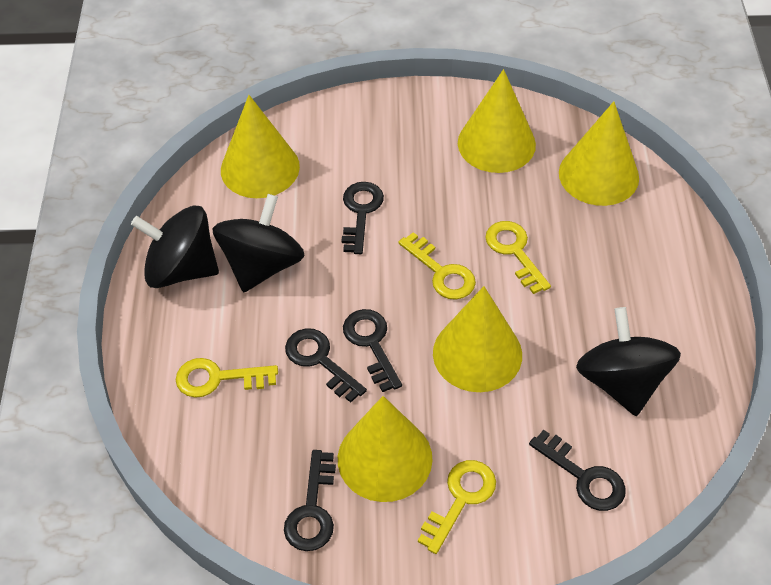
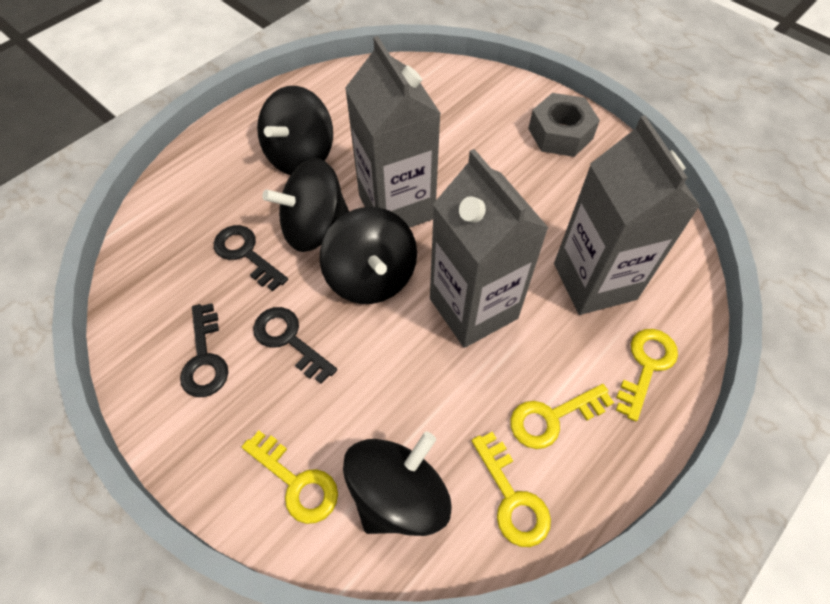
black key: 5 -> 3
black spinning top: 3 -> 4
grey carton: 0 -> 3
grey nut: 0 -> 1
yellow cone: 5 -> 0

